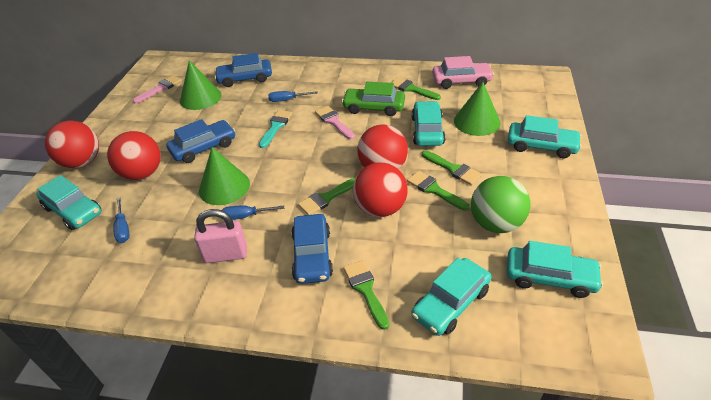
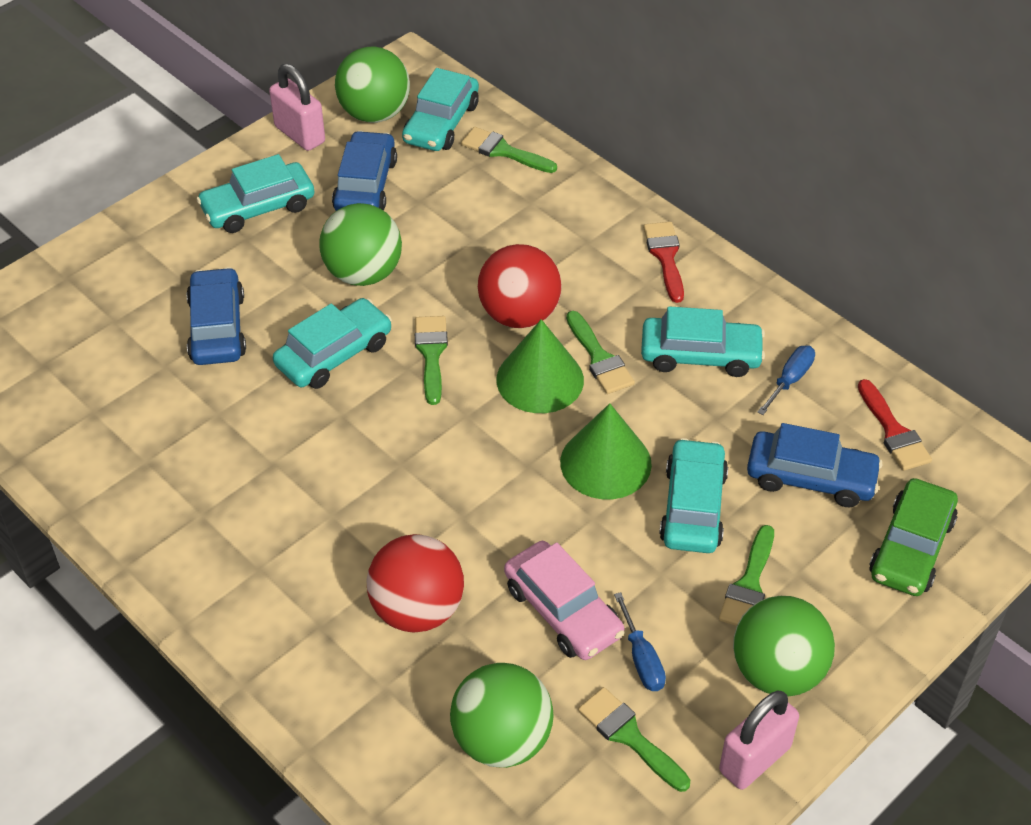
blue screwdriver: 3 -> 2
green ball: 1 -> 4
green cone: 3 -> 2
pink brush: 2 -> 0
pink padlock: 1 -> 2
red ball: 4 -> 2
red brush: 0 -> 2
turquoise brush: 1 -> 0

